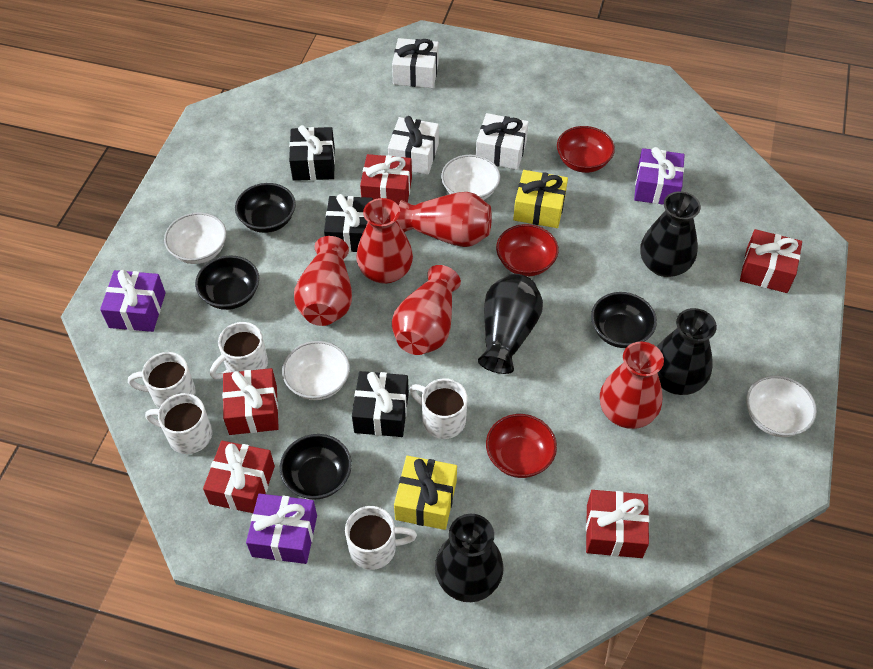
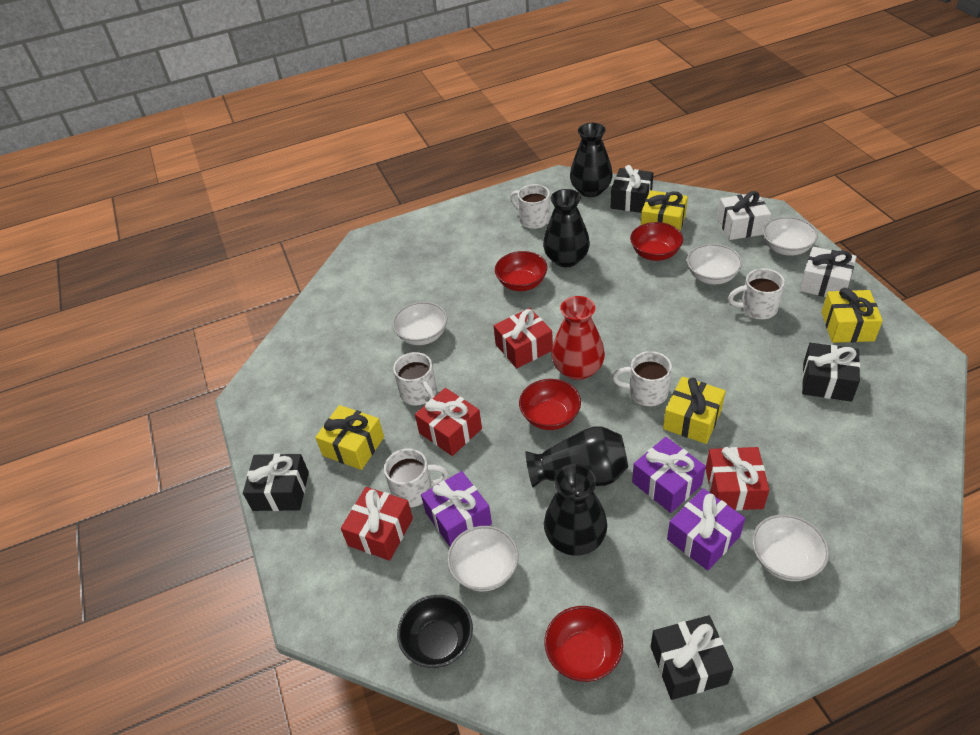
black bowl: 4 -> 1
black gift: 3 -> 4
red bowl: 3 -> 4
red gift: 5 -> 4
red vase: 5 -> 1
white bowl: 4 -> 5
white gift: 3 -> 2
yellow gift: 2 -> 4

